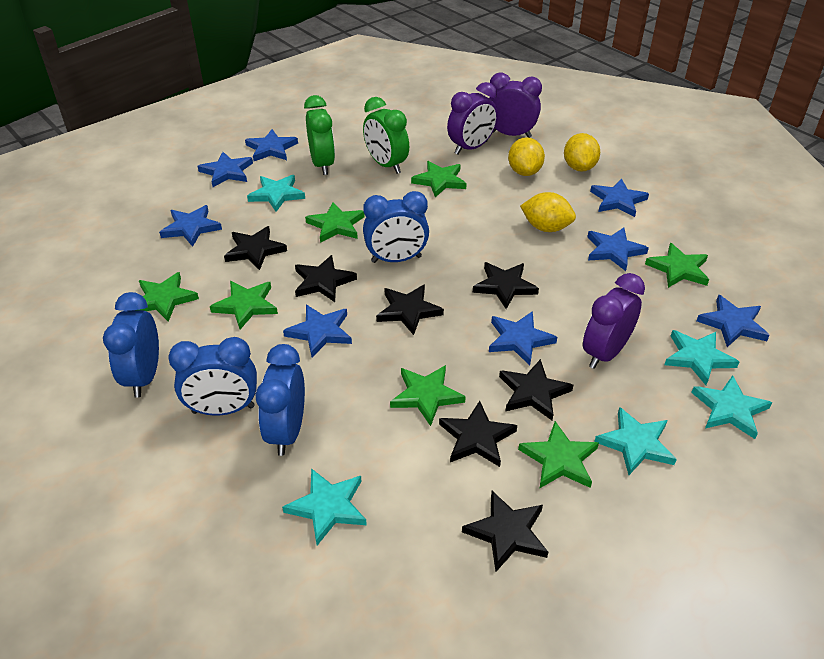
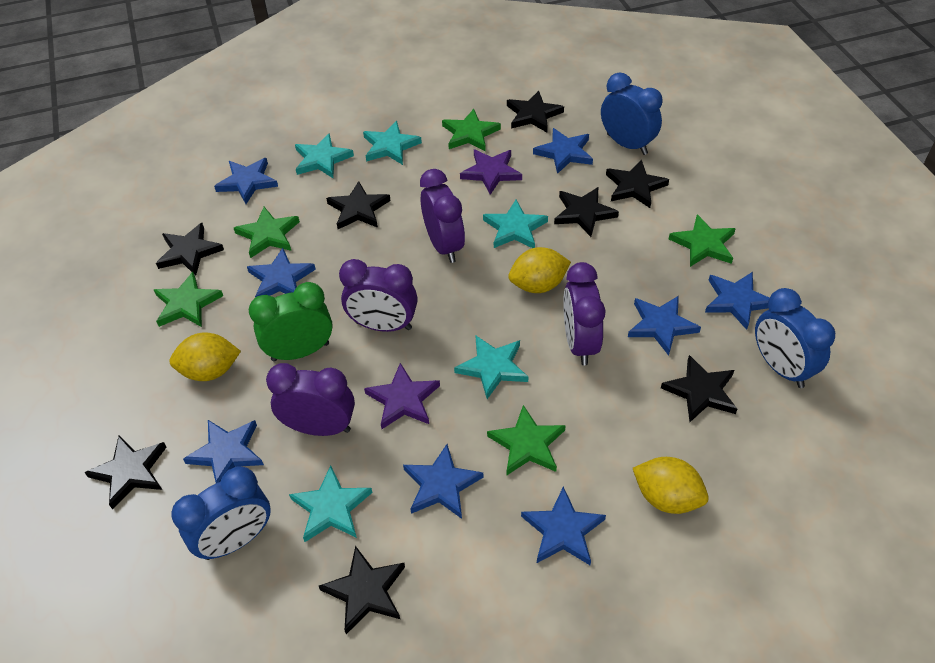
black star: 7 -> 8
blue clock: 4 -> 3
green clock: 2 -> 1
green star: 7 -> 5
purple clock: 3 -> 4
purple star: 0 -> 2

